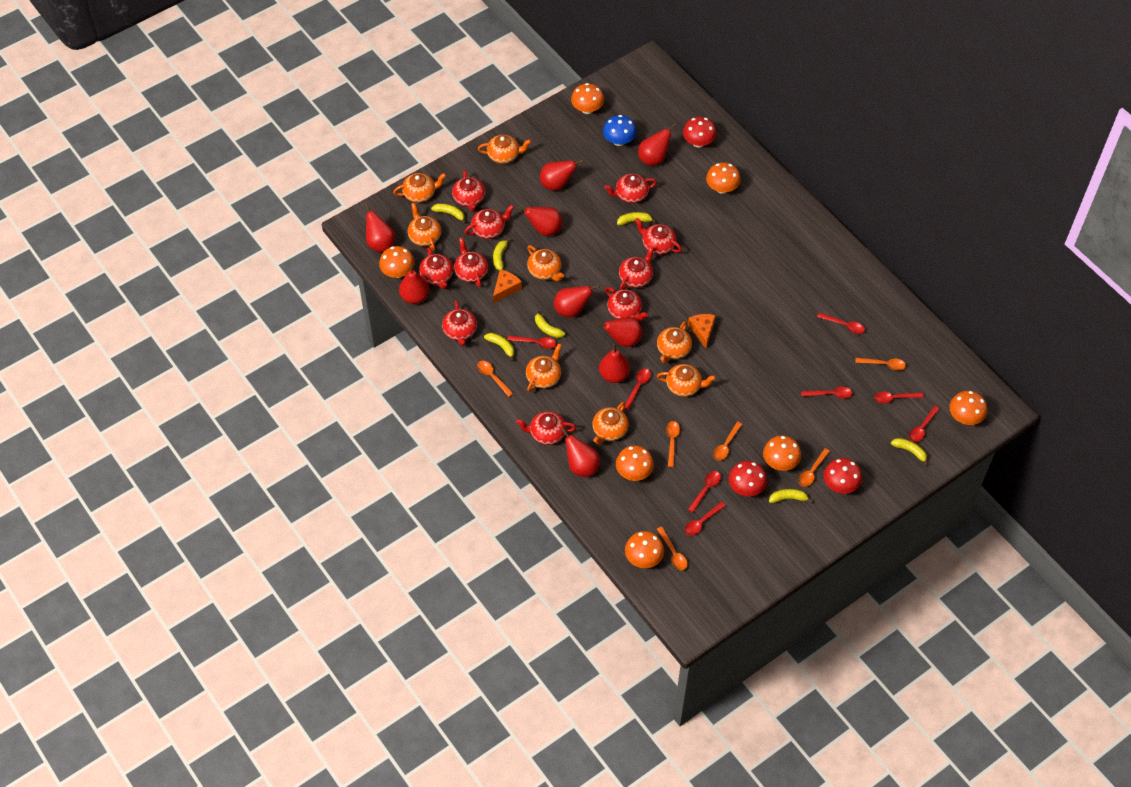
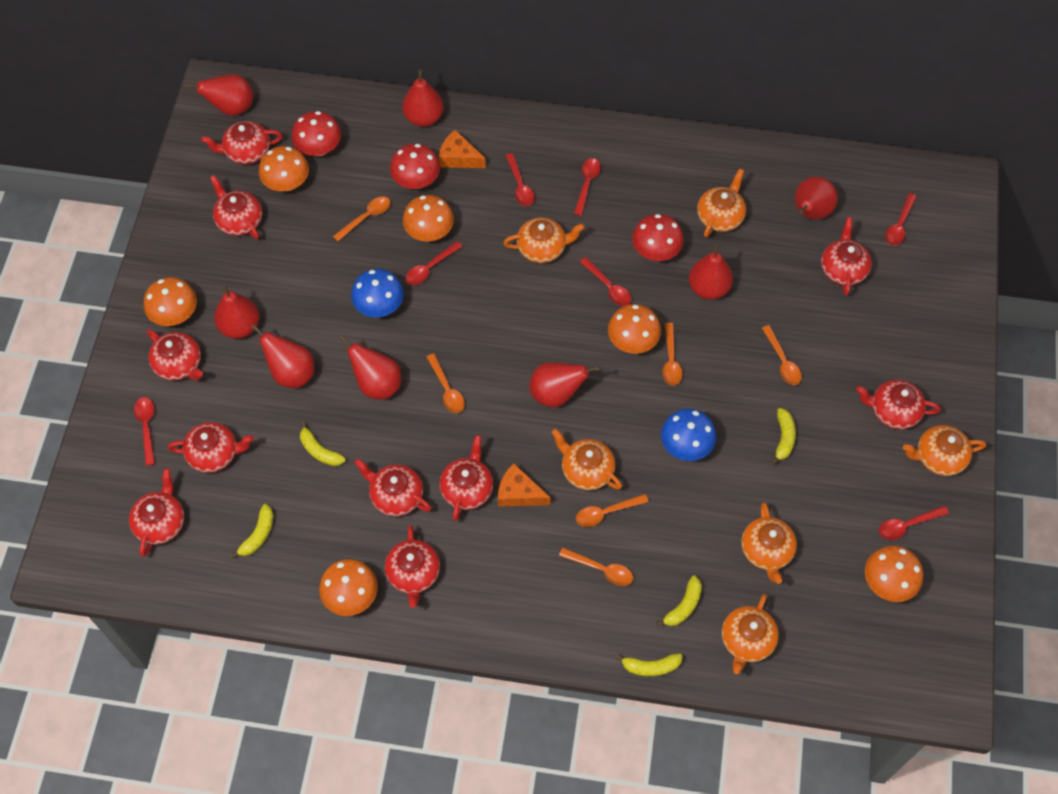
blue mushroom: 1 -> 2
orange mushroom: 7 -> 6
orange teapot: 8 -> 6
red pear: 9 -> 8
red spoon: 8 -> 7
yellow banana: 7 -> 5

